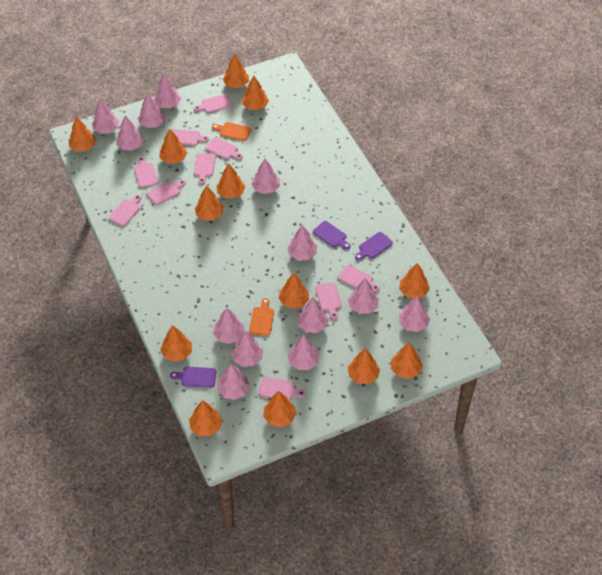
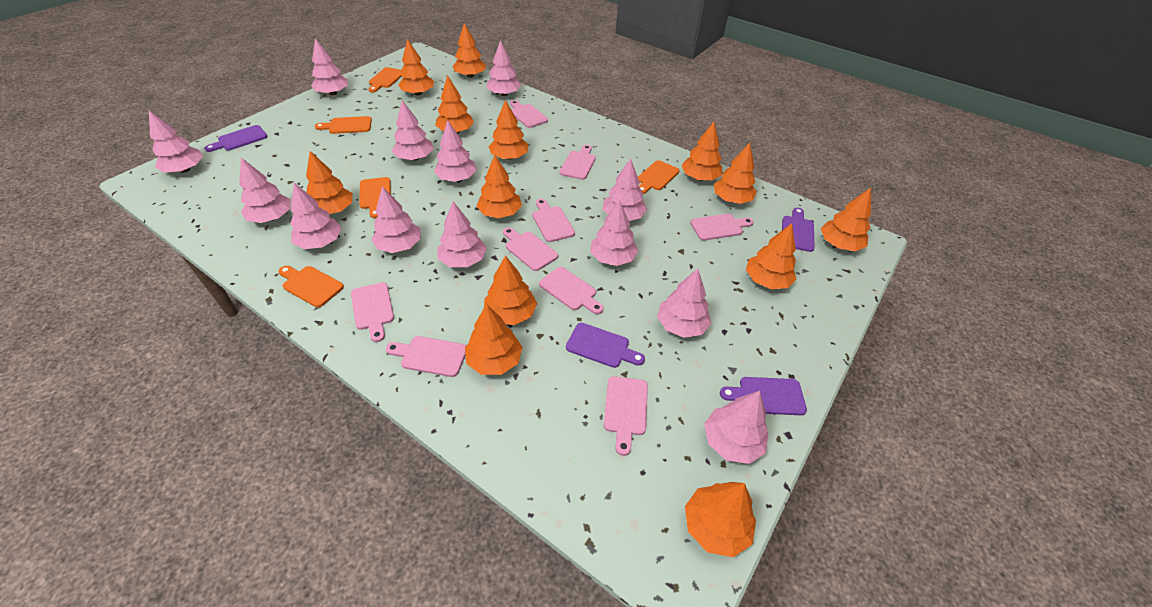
orange cutting board: 2 -> 5
pink cutting board: 10 -> 9
purple cutting board: 3 -> 4

